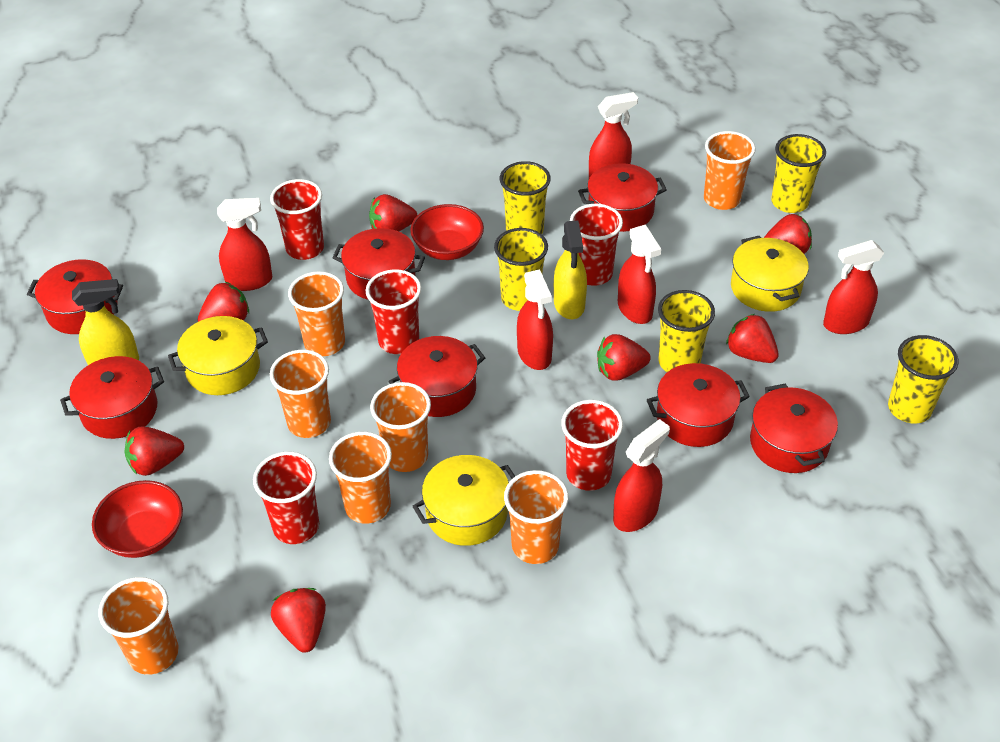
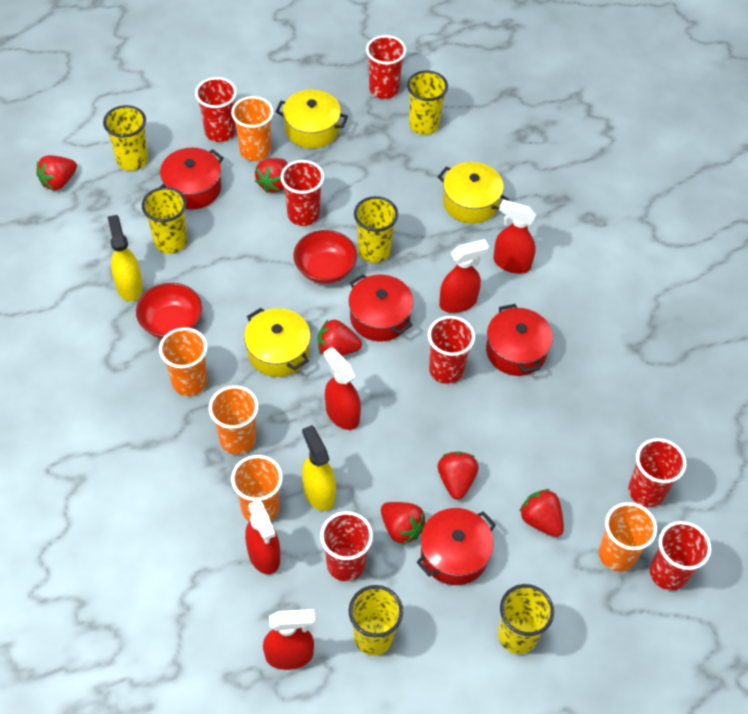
orange cup: 7 -> 5
red cup: 5 -> 7
red pot: 7 -> 4
red spray bottle: 6 -> 5
red strawberry: 7 -> 6
yellow cup: 5 -> 6

